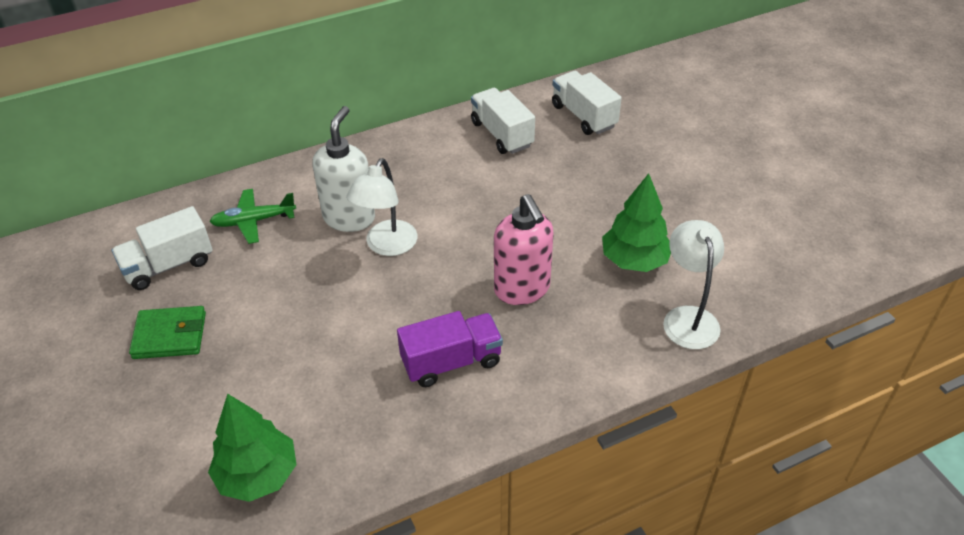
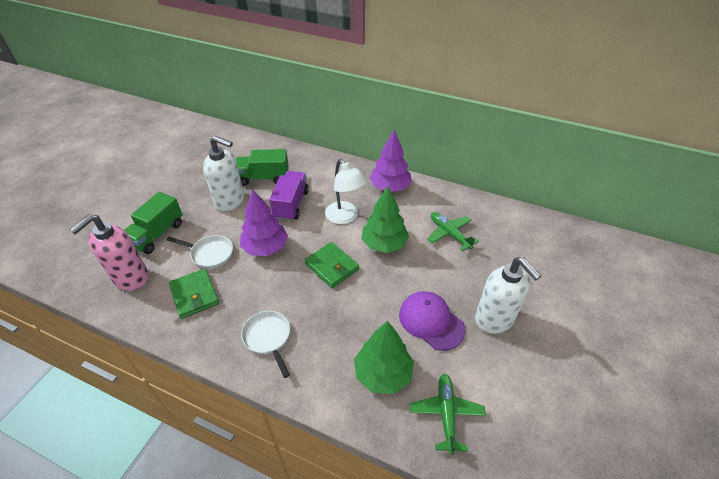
green plane: 1 -> 2
green truck: 0 -> 2
green wallet: 1 -> 2
purple cap: 0 -> 1
purple tree: 0 -> 2
white lamp: 2 -> 1
white pan: 0 -> 2
white soap dispenser: 1 -> 2
white truck: 3 -> 0

